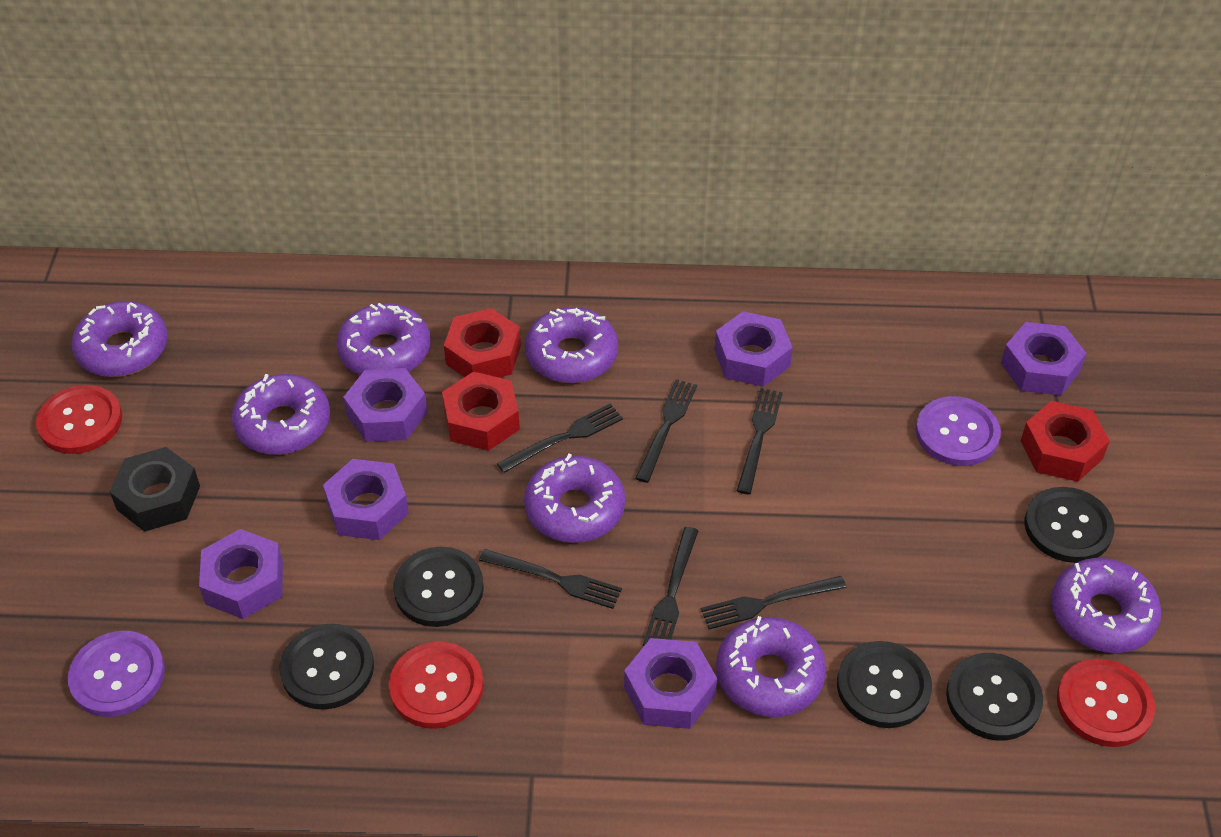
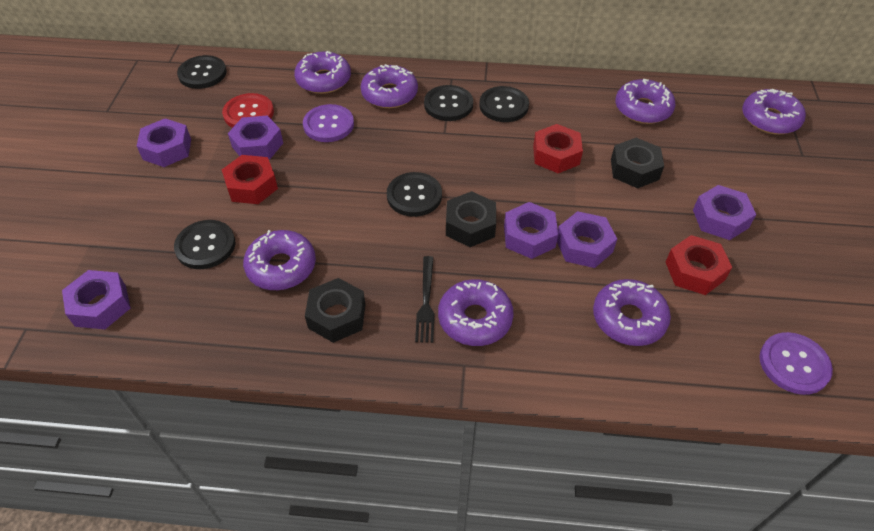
black fork: 6 -> 1
black nut: 1 -> 3
red button: 3 -> 1

